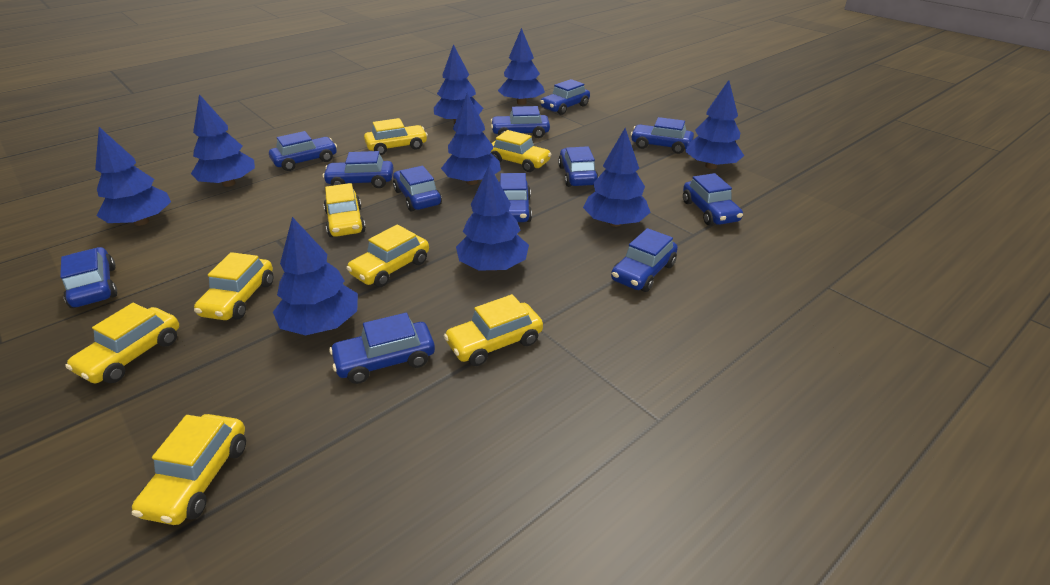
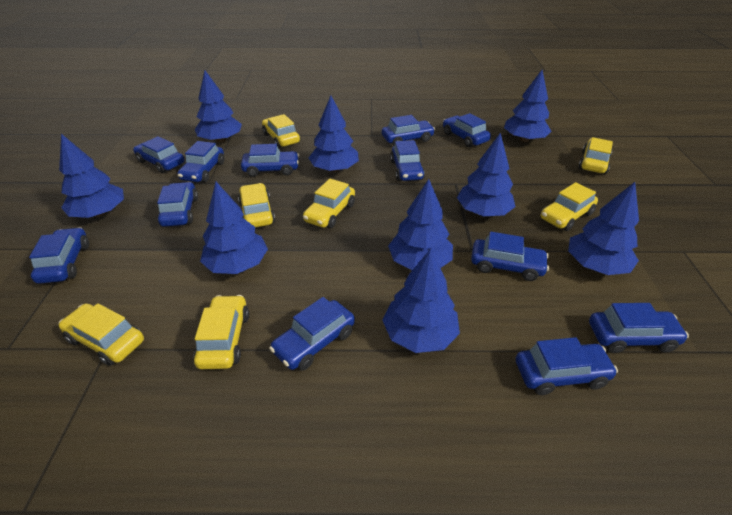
yellow car: 8 -> 7

